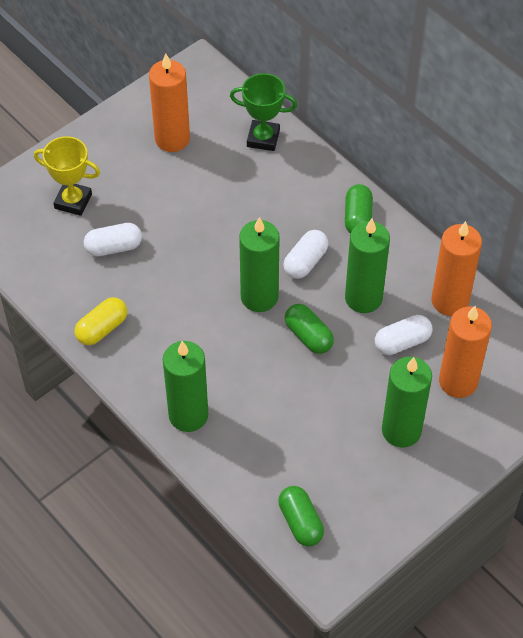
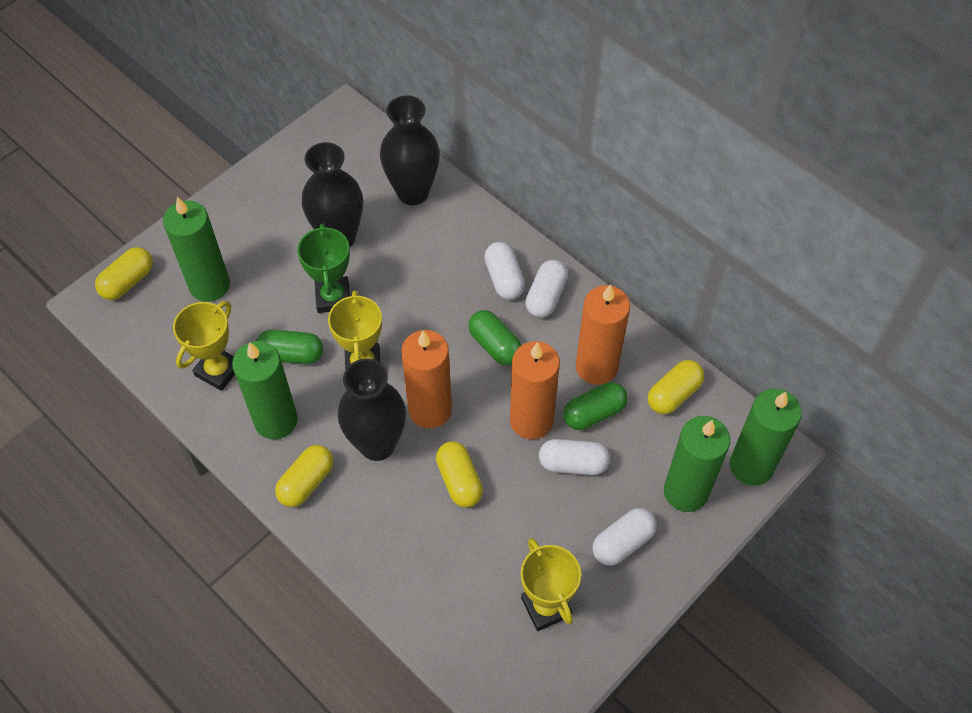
black vase: 0 -> 3
white capsule: 3 -> 4
yellow capsule: 1 -> 4
yellow trophy: 1 -> 3

